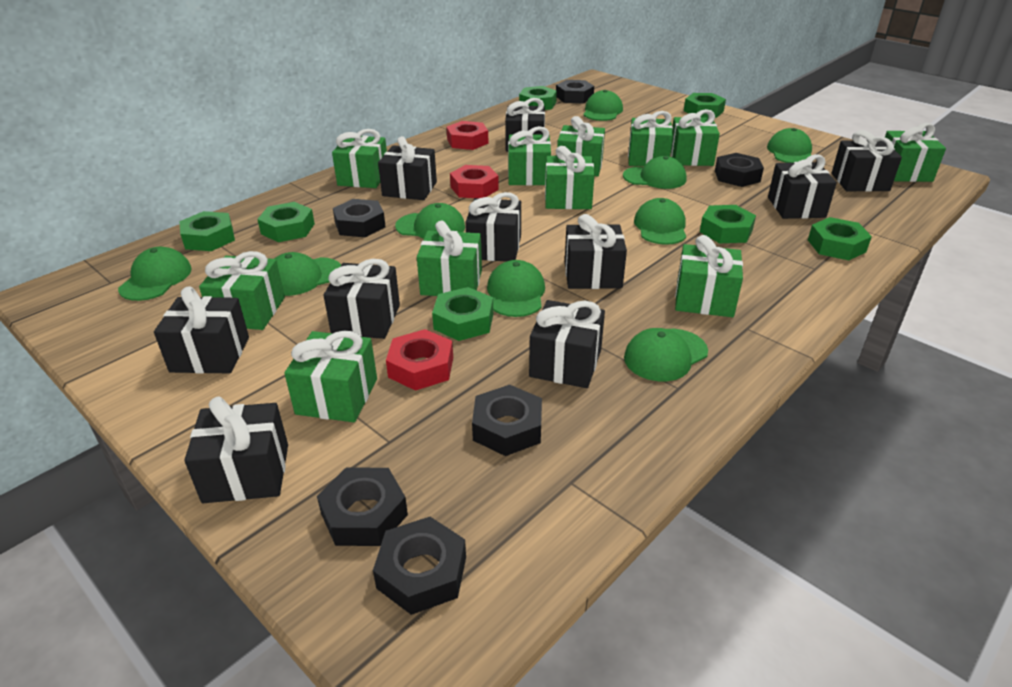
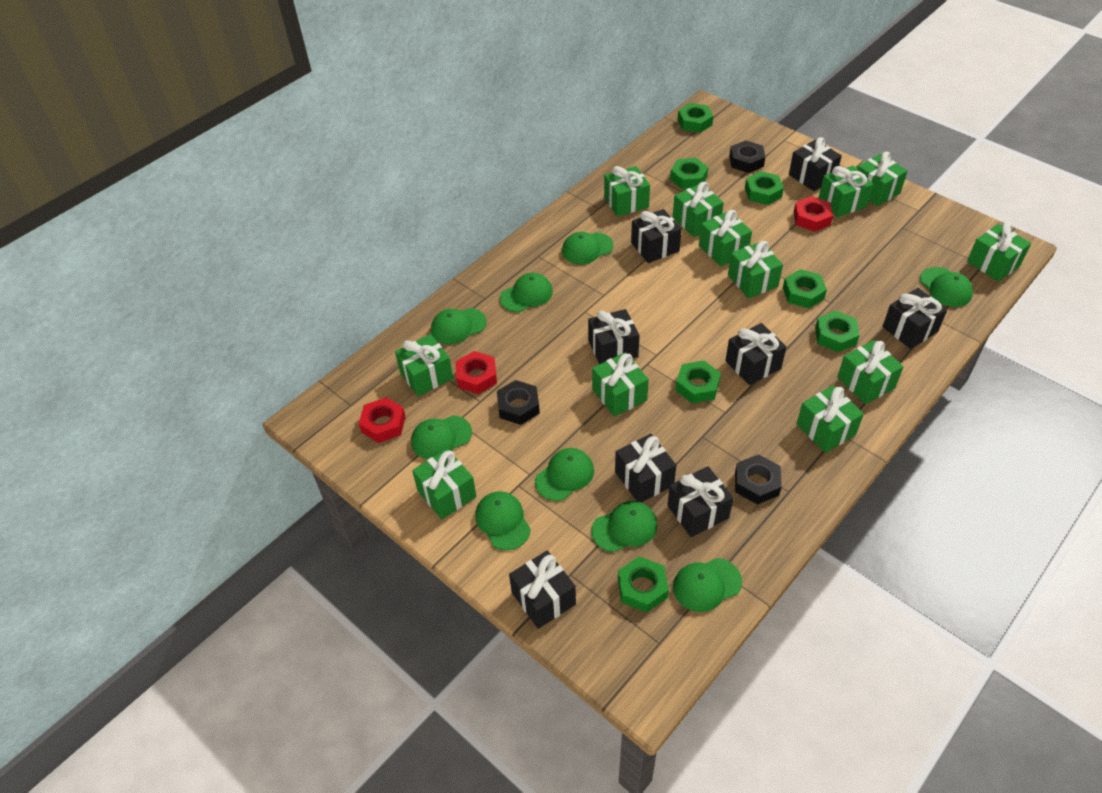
black gift: 10 -> 8
black nut: 6 -> 3
green gift: 11 -> 12

